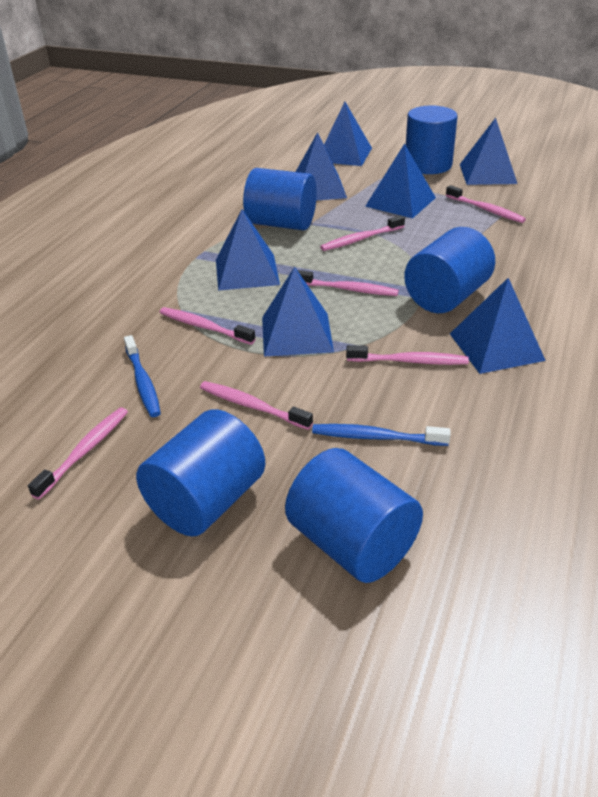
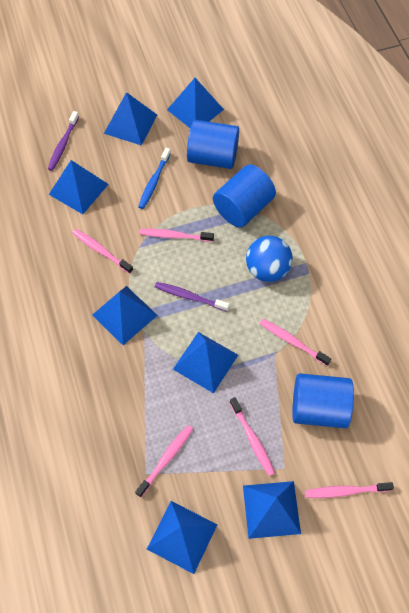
blue ball: 0 -> 1
blue cylinder: 5 -> 3
blue toothbrush: 2 -> 1
pink toothbrush: 7 -> 6
purple toothbrush: 0 -> 2

